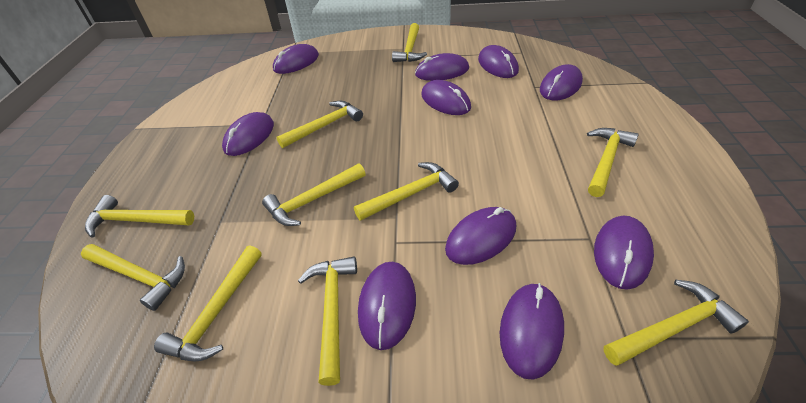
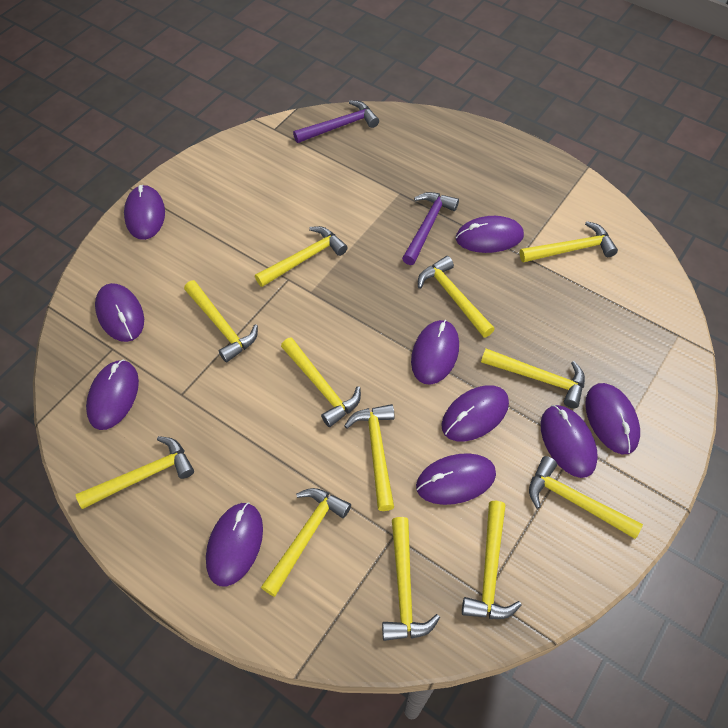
purple hammer: 0 -> 2
yellow hammer: 10 -> 12

